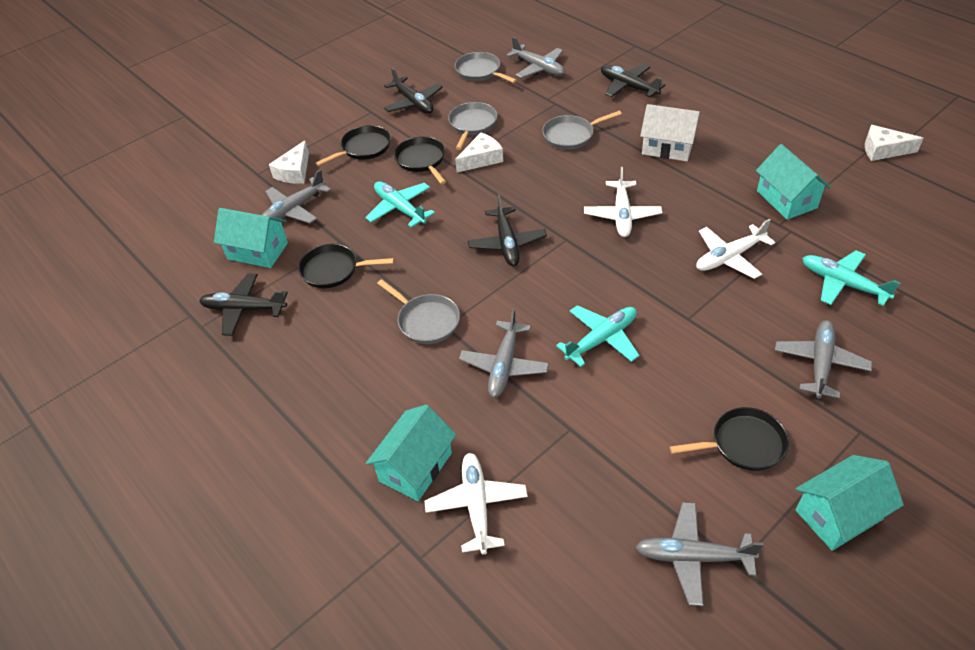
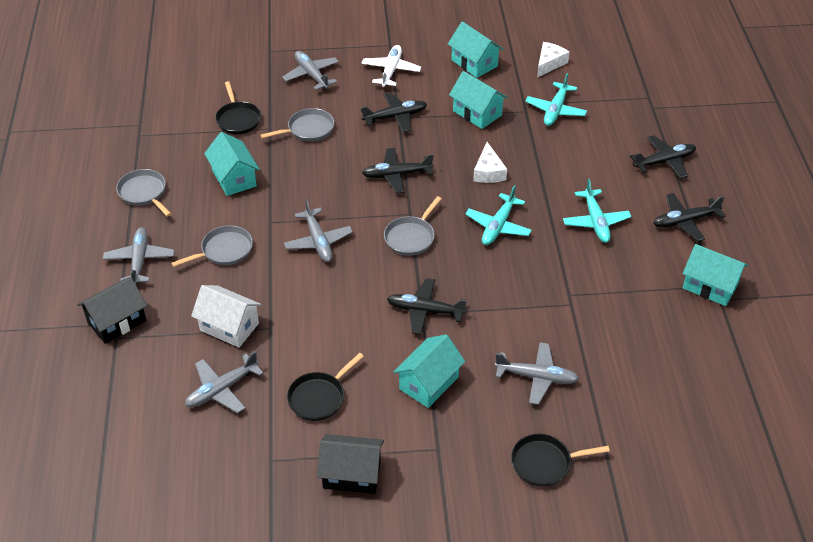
black house: 0 -> 2
black pan: 4 -> 3
black plane: 4 -> 5
turquoise house: 4 -> 5
white cheese: 3 -> 2
white plane: 3 -> 1

